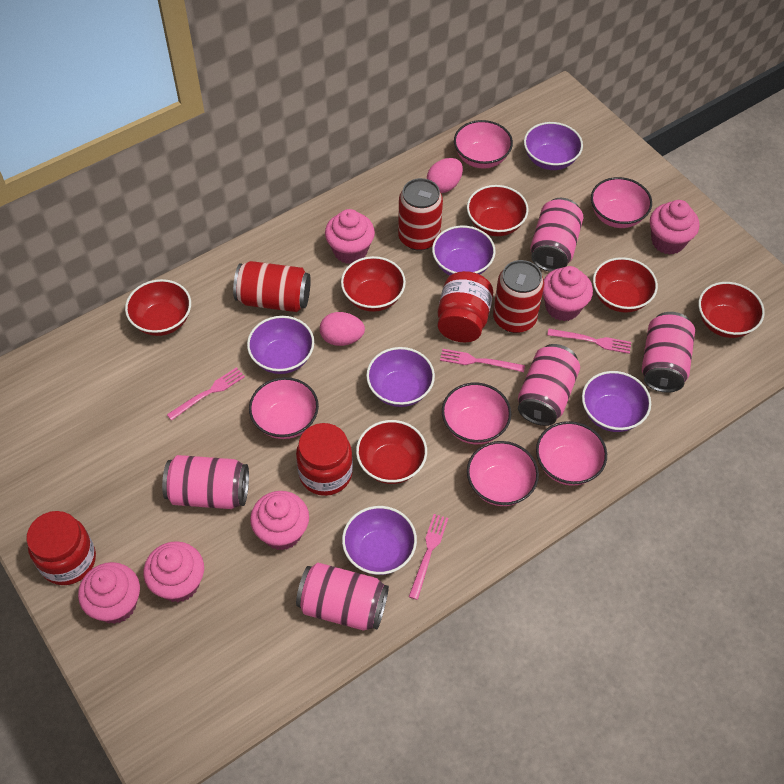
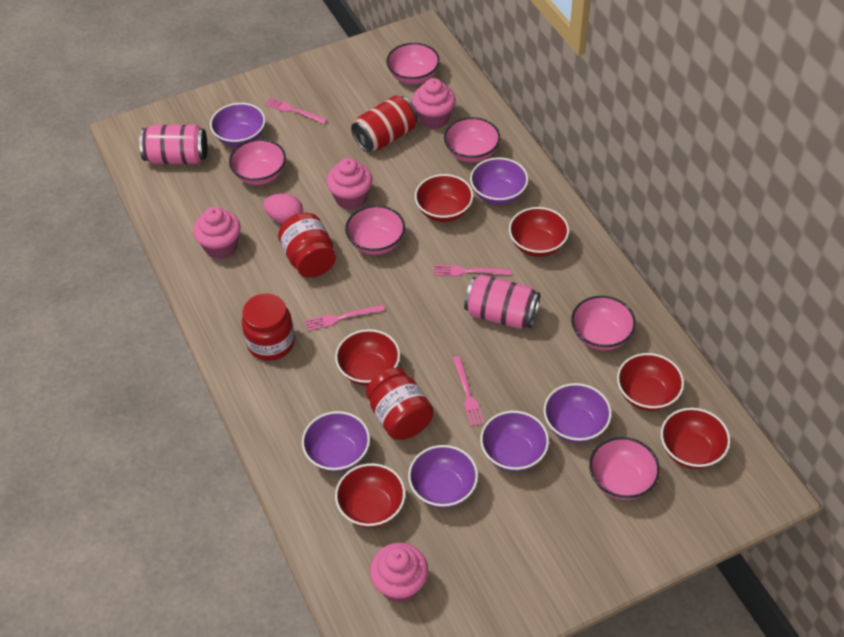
pink can: 5 -> 2
pink cupcake: 6 -> 4
pink egg: 2 -> 1
red can: 3 -> 1

